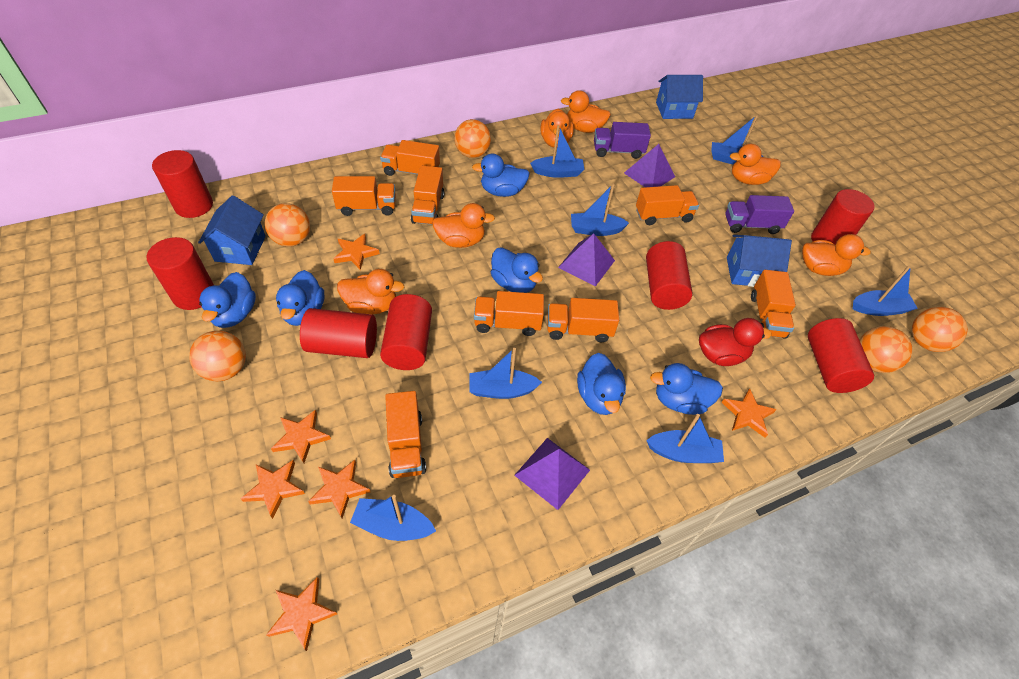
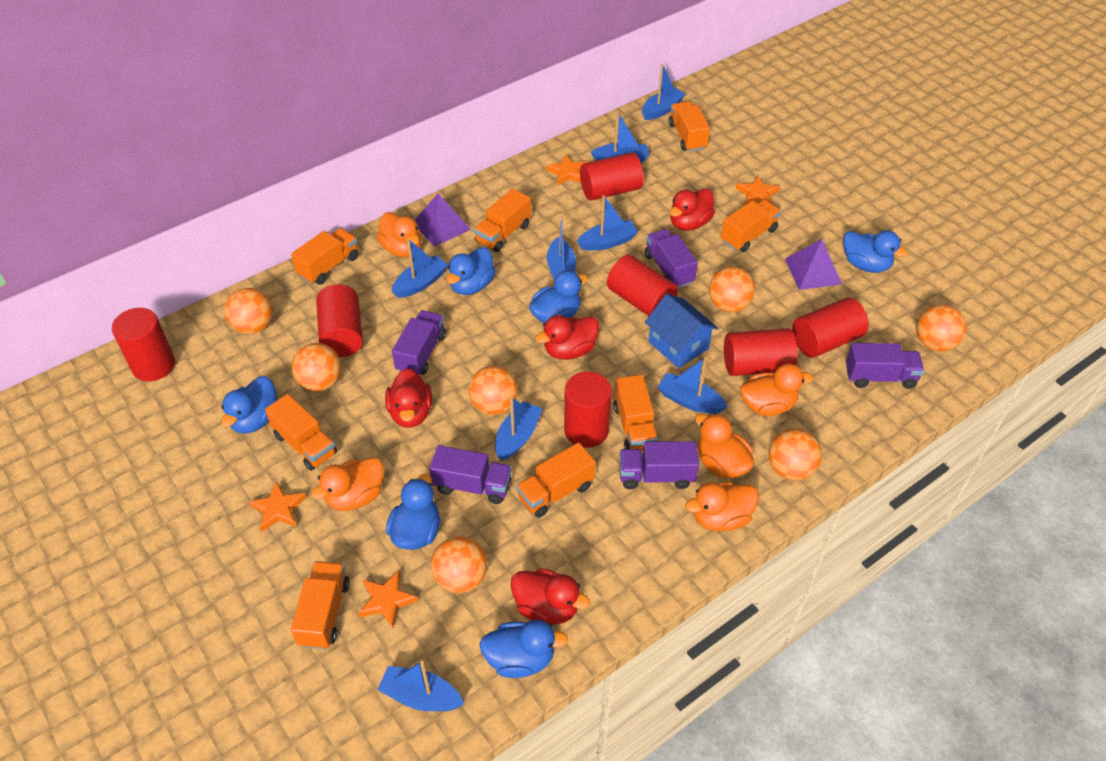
blue boat: 7 -> 8
blue house: 3 -> 1
orange ball: 5 -> 7
orange duck: 6 -> 5
orange star: 6 -> 4
purple pyramid: 3 -> 2
purple truck: 2 -> 5
red duck: 1 -> 4

